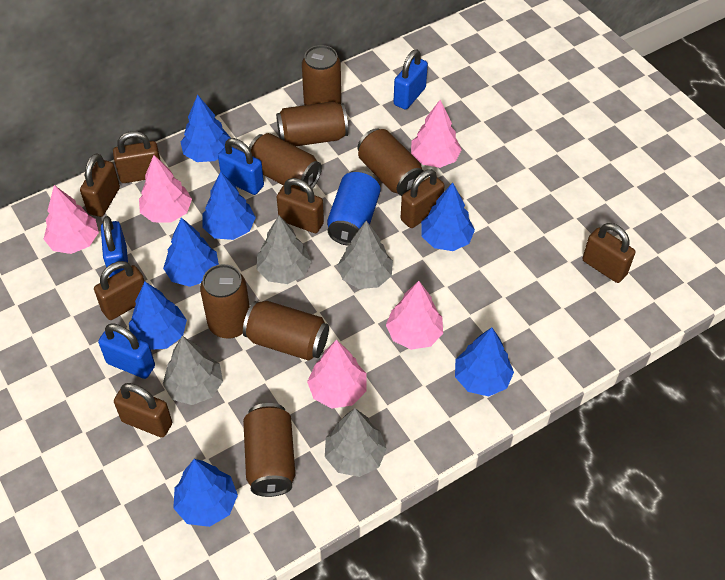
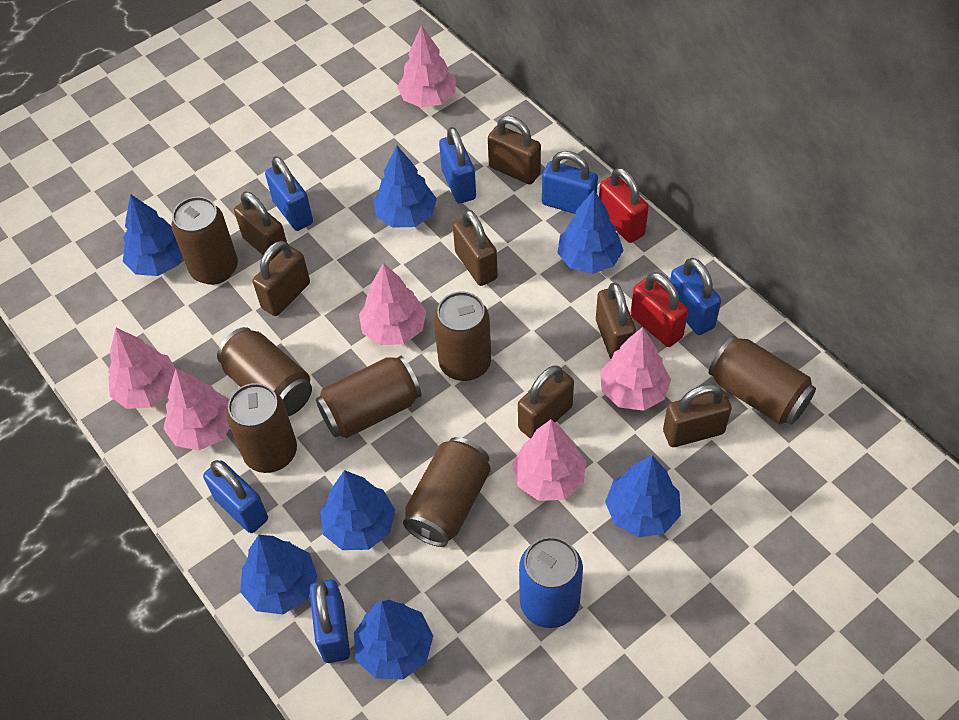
blue padlock: 4 -> 6
grey tree: 4 -> 0
pink tree: 5 -> 6
red padlock: 0 -> 2

